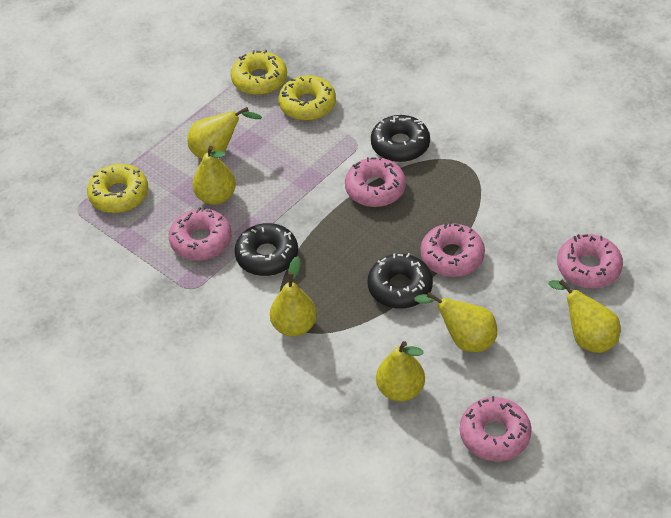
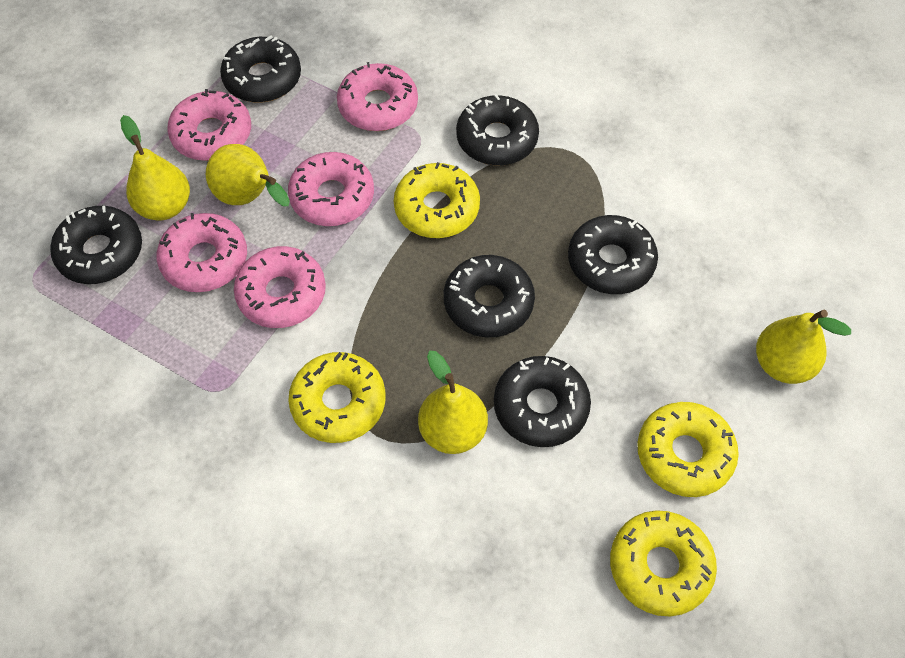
black donut: 3 -> 6
yellow donut: 3 -> 4
yellow pear: 6 -> 4

